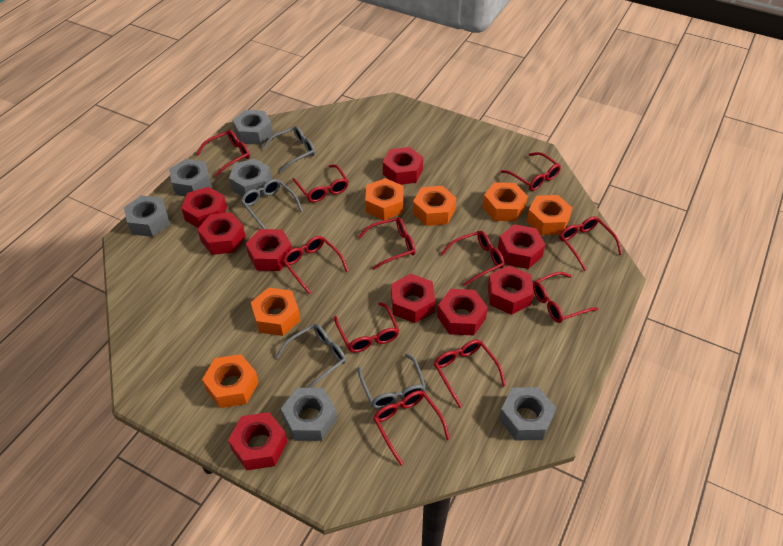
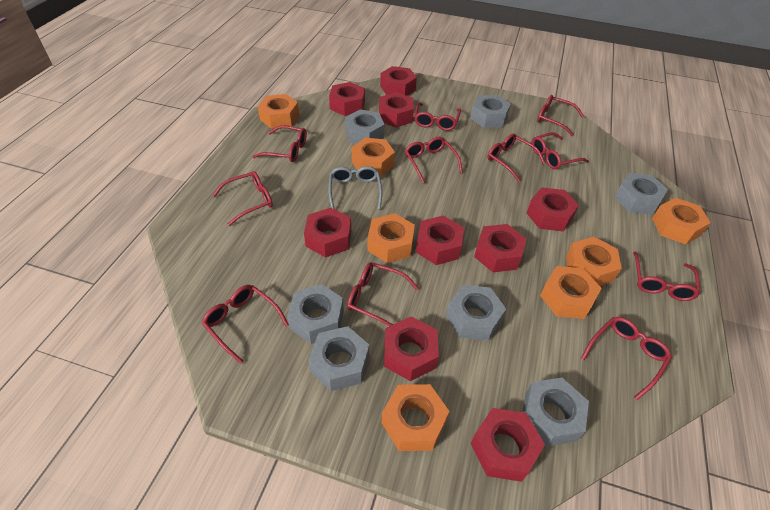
grey glasses: 4 -> 1
grey nut: 6 -> 7
orange nut: 6 -> 7

